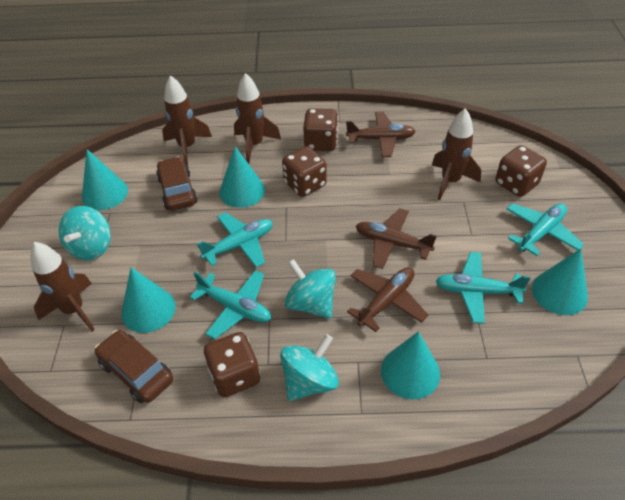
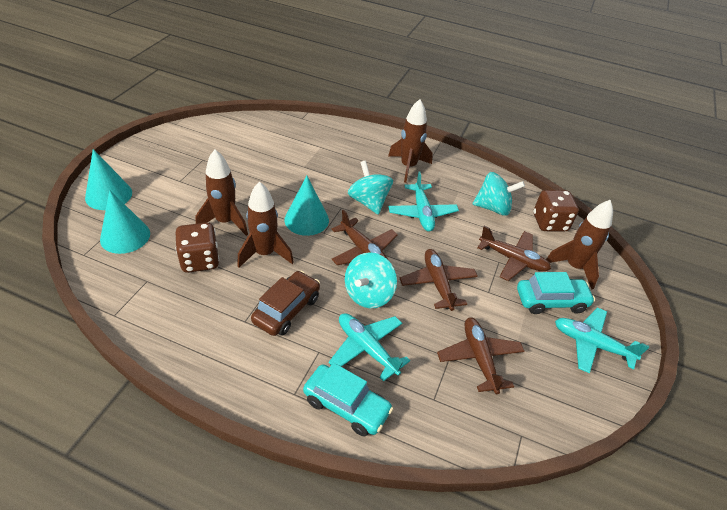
brown car: 2 -> 1
brown dice: 4 -> 2
brown plane: 3 -> 4
turquoise car: 0 -> 2
turquoise cone: 5 -> 3
turquoise plane: 4 -> 3

